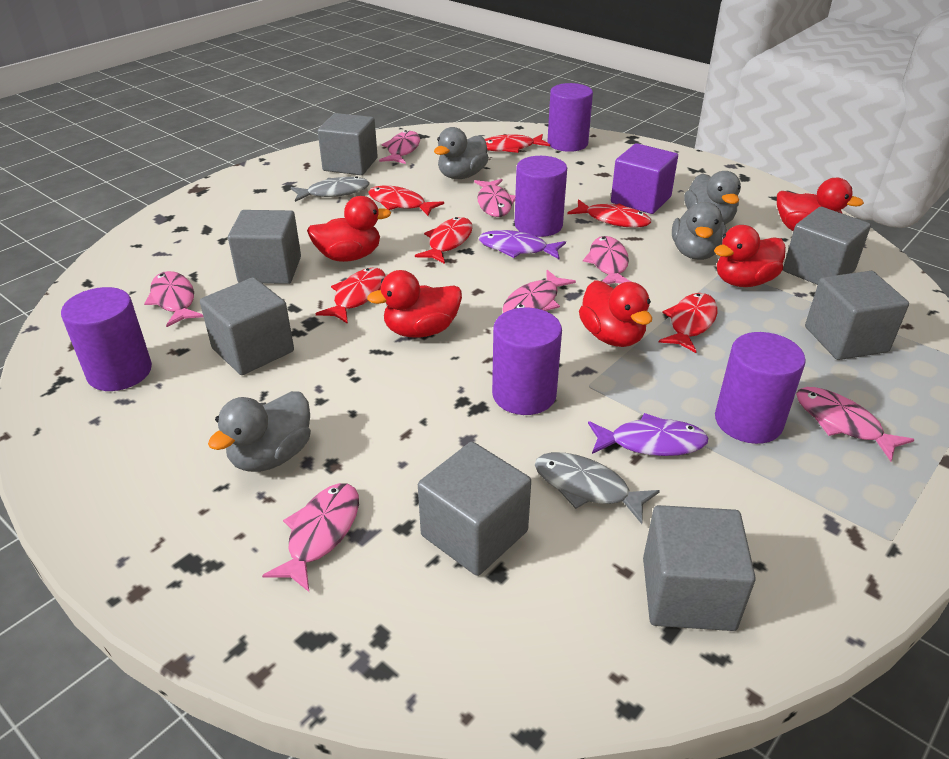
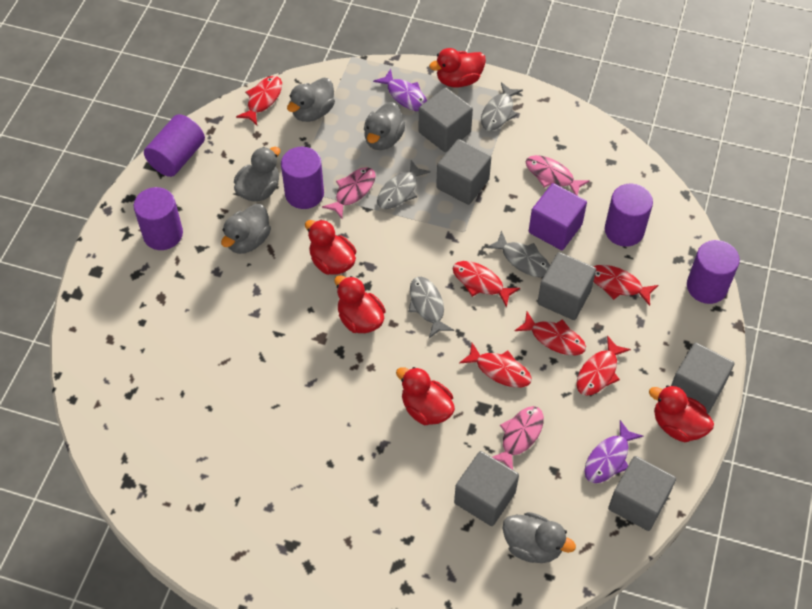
grey cube: 7 -> 6
grey duck: 4 -> 5
grey fish: 2 -> 4
pink fish: 7 -> 3

